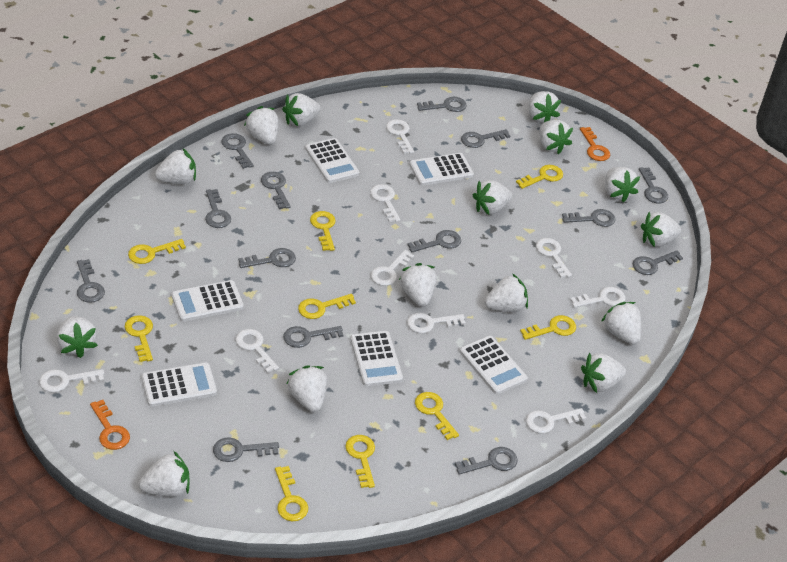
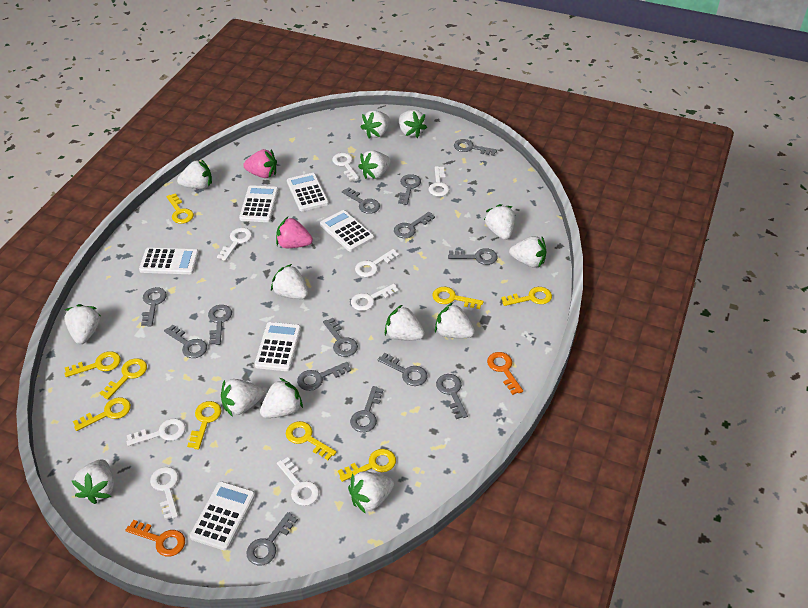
pink strawberry: 0 -> 2
white key: 9 -> 8
white strawberry: 15 -> 14

